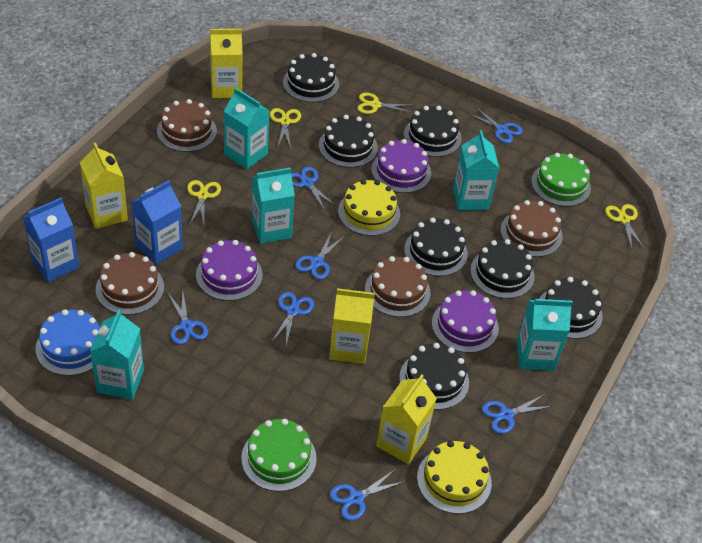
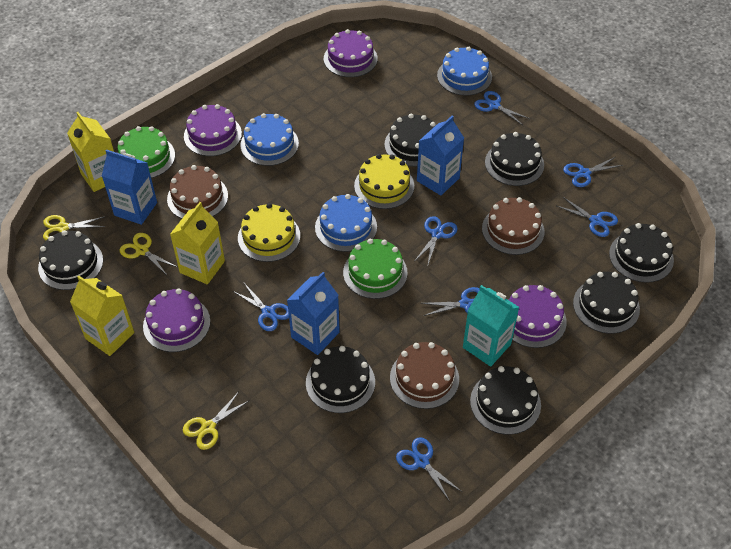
blue cake: 1 -> 3
blue carton: 2 -> 3
brown cake: 4 -> 3
purple cake: 3 -> 4
turquoise carton: 5 -> 1
yellow carton: 4 -> 3
yellow scissors: 4 -> 3

